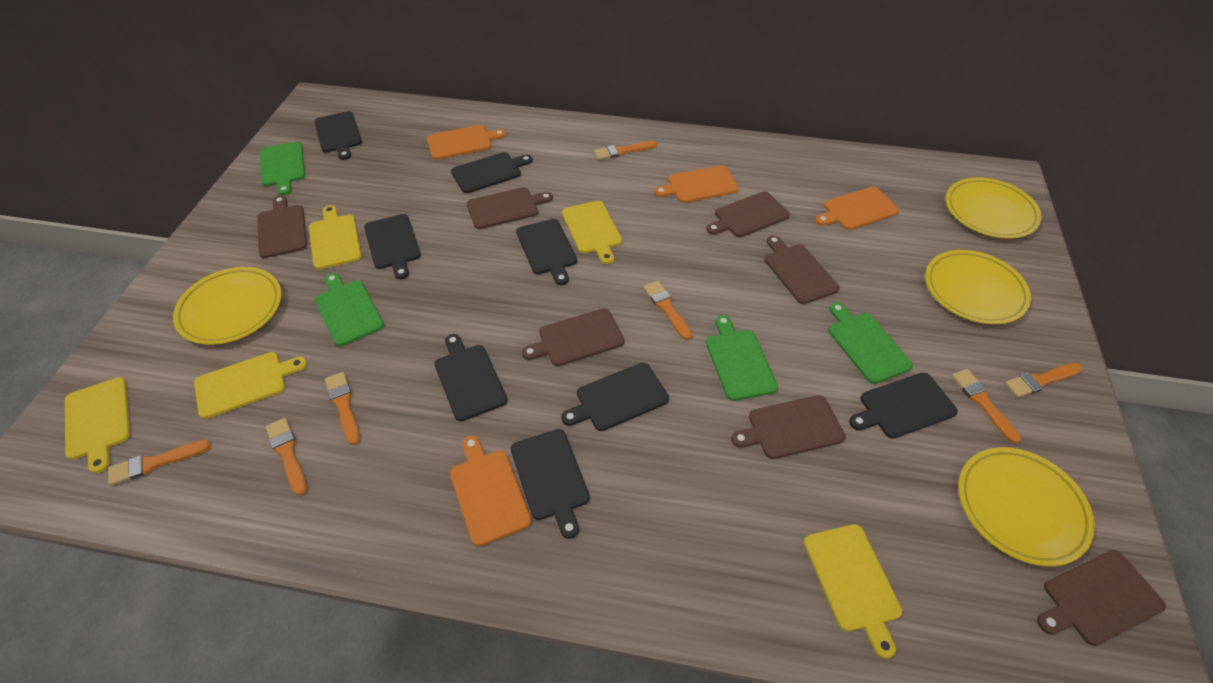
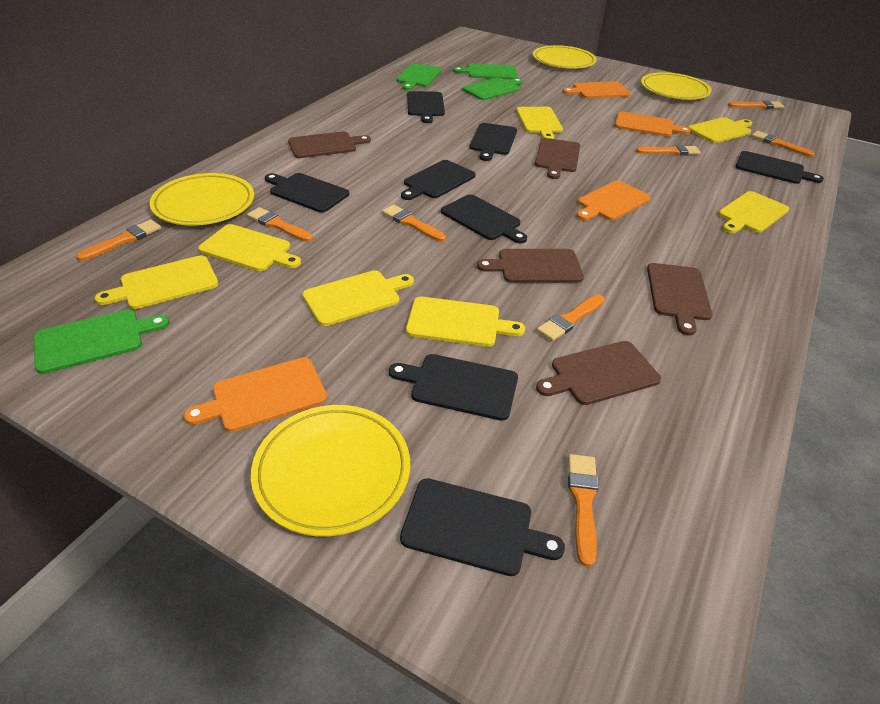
brown cutting board: 7 -> 5
orange brush: 7 -> 8
yellow cutting board: 5 -> 7

